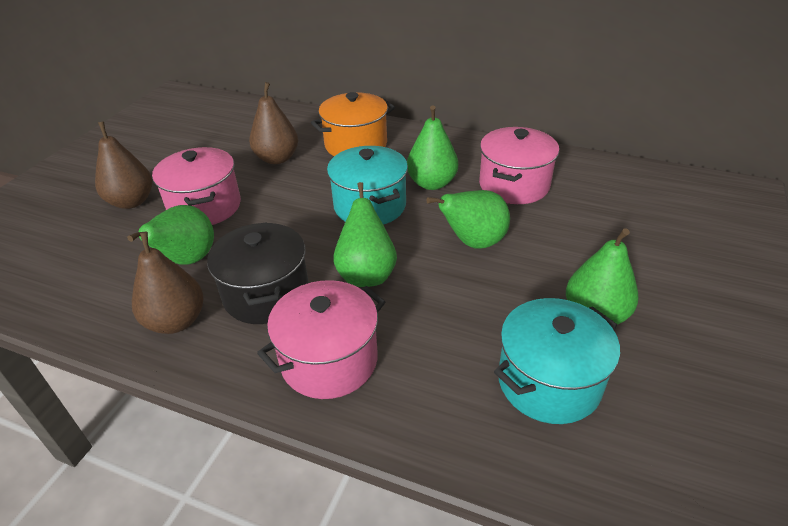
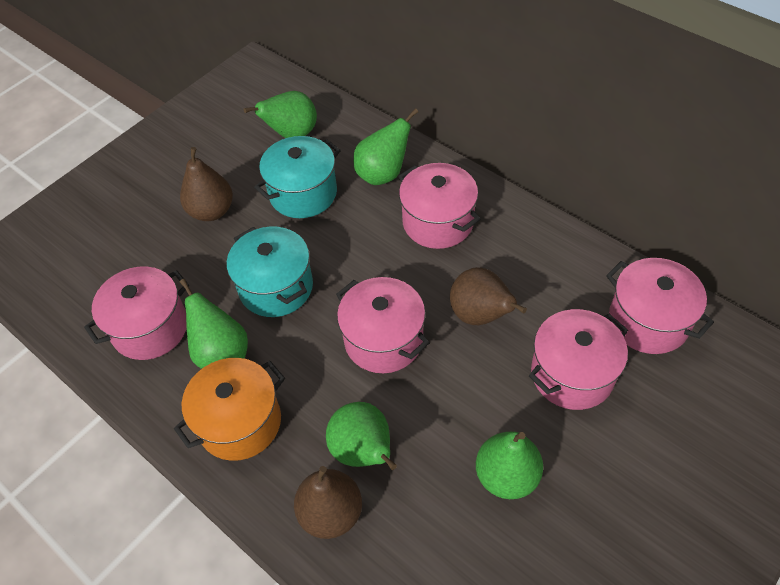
black pot: 1 -> 0
pink pot: 3 -> 5

